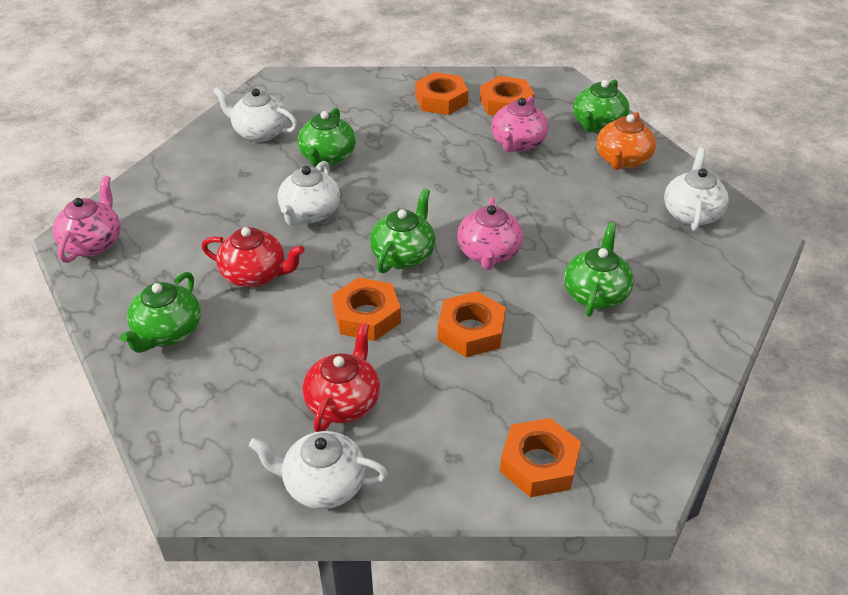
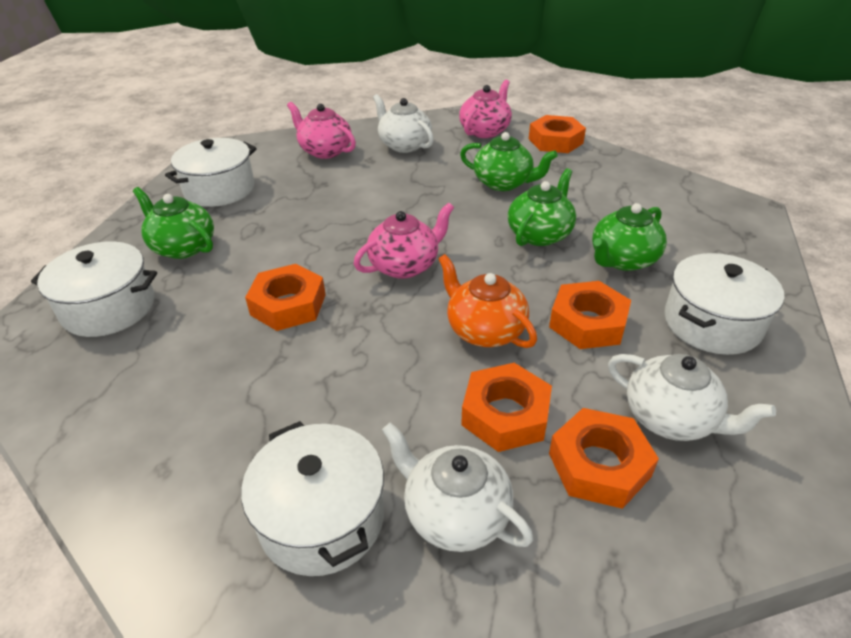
green teapot: 5 -> 4
red teapot: 2 -> 0
white pot: 0 -> 4
white teapot: 4 -> 3

